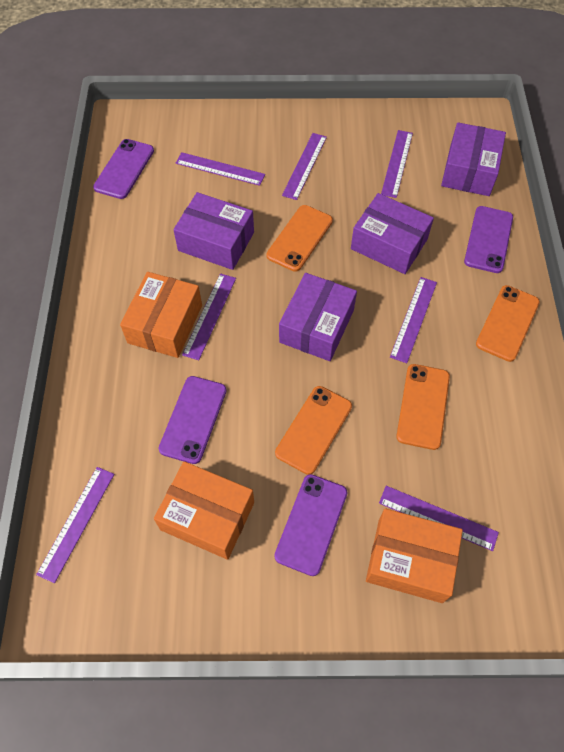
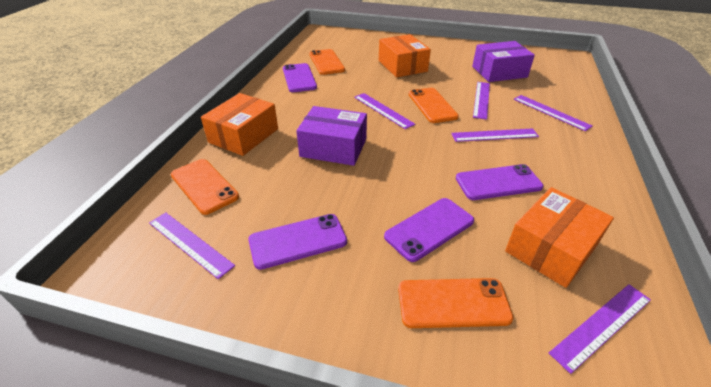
purple box: 4 -> 2
purple ruler: 7 -> 6

